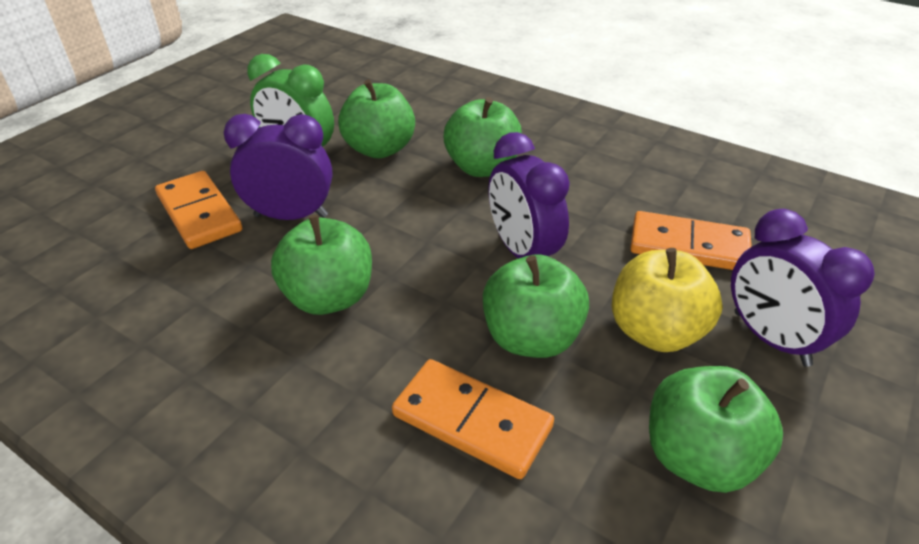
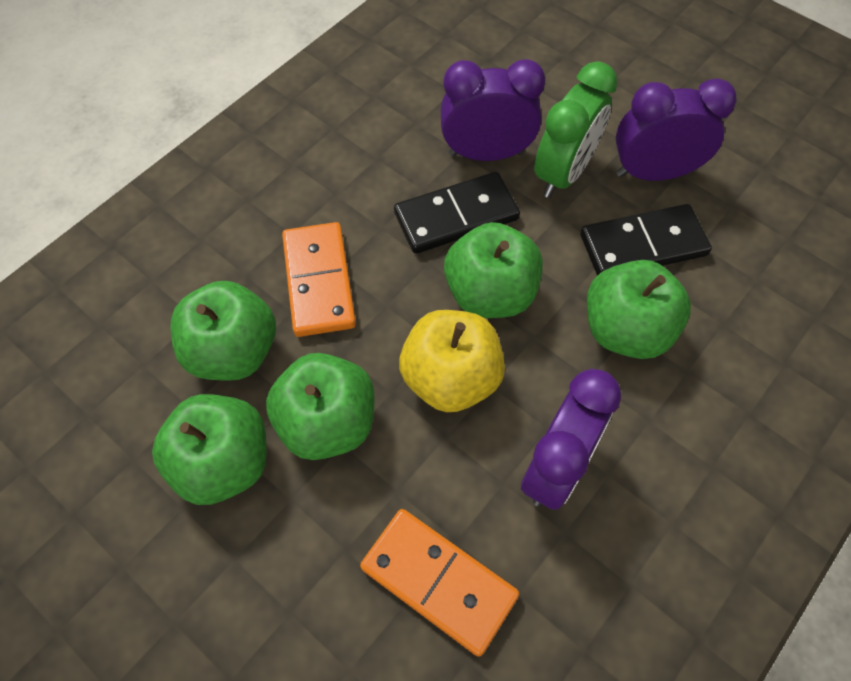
black domino: 0 -> 2
orange domino: 3 -> 2

